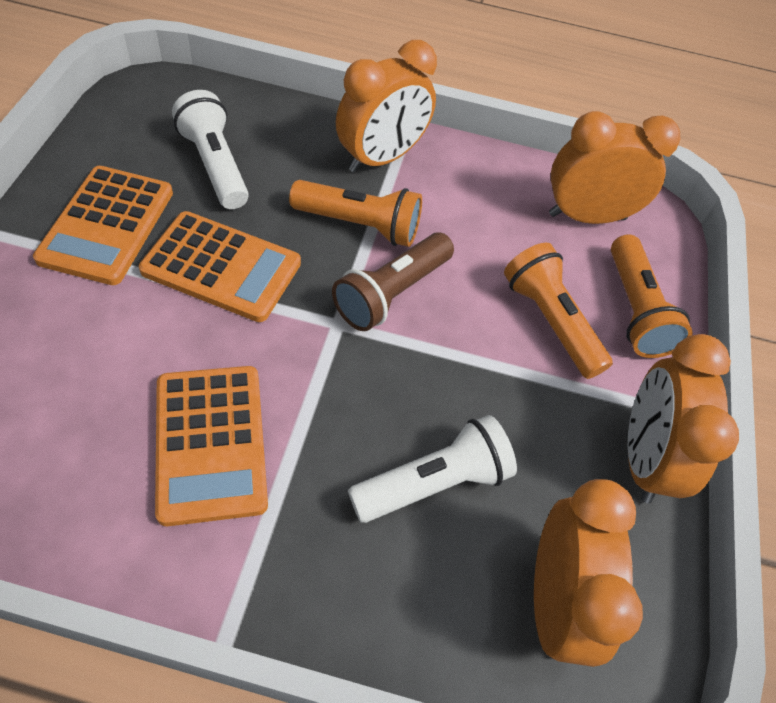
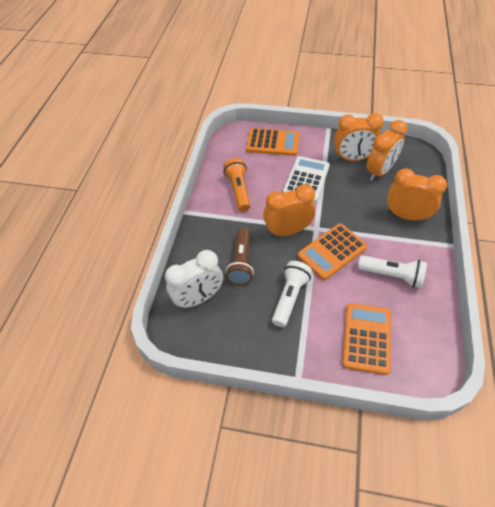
orange flashlight: 3 -> 1
white calculator: 0 -> 1
white clock: 0 -> 1

